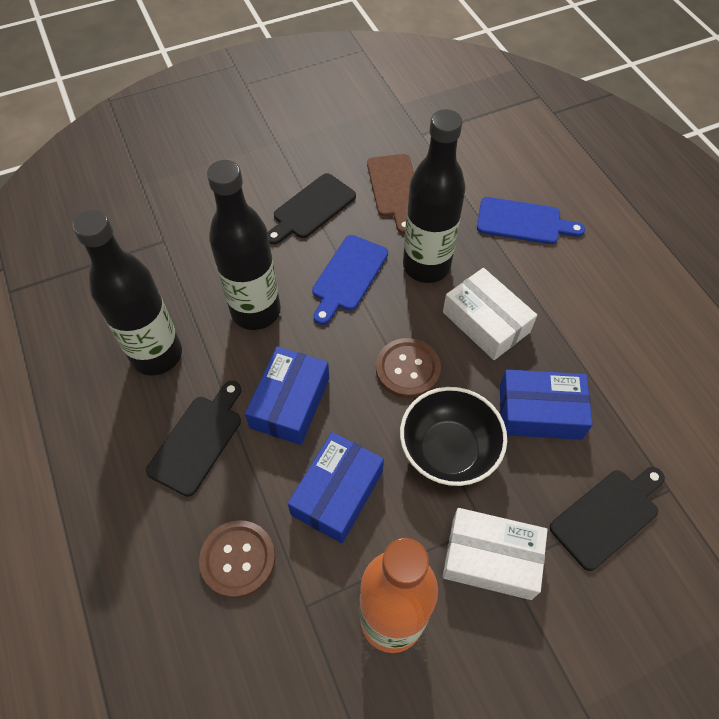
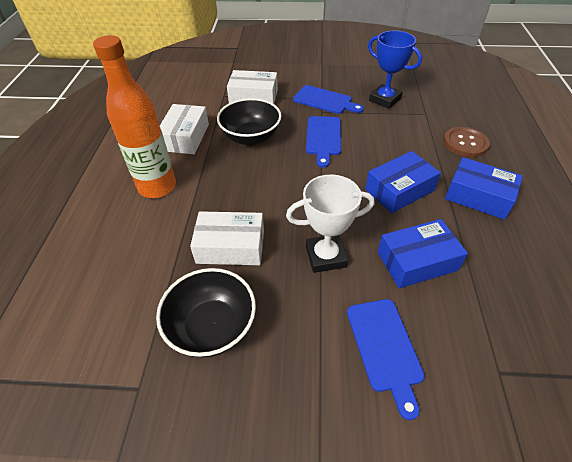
black bottle: 3 -> 0
black bowl: 1 -> 2
black cutting board: 3 -> 0
blue cutting board: 2 -> 3
blue trophy: 0 -> 1
brown button: 2 -> 1
brown cutting board: 1 -> 0
white box: 2 -> 3
white trophy: 0 -> 1

